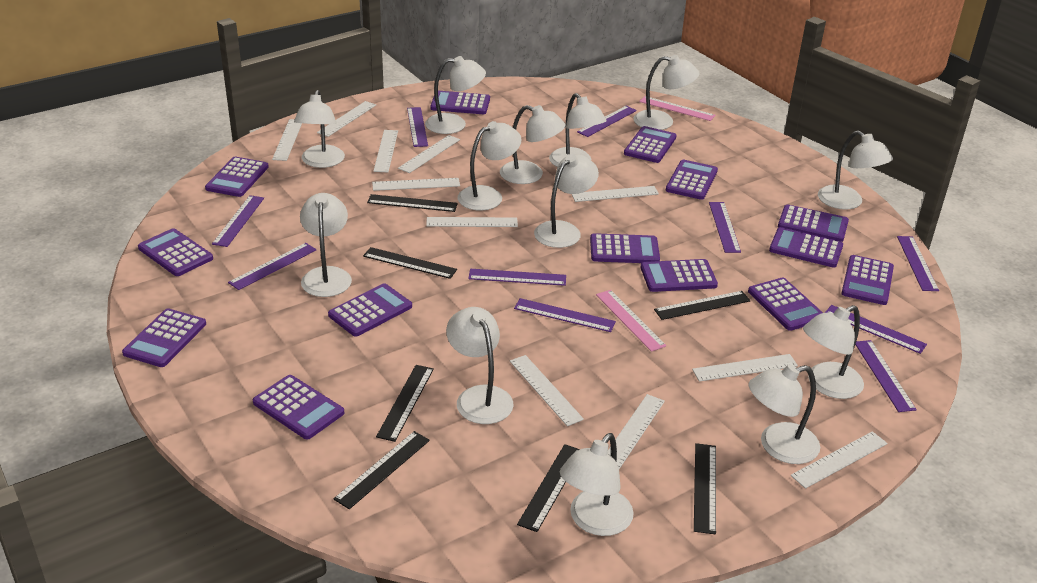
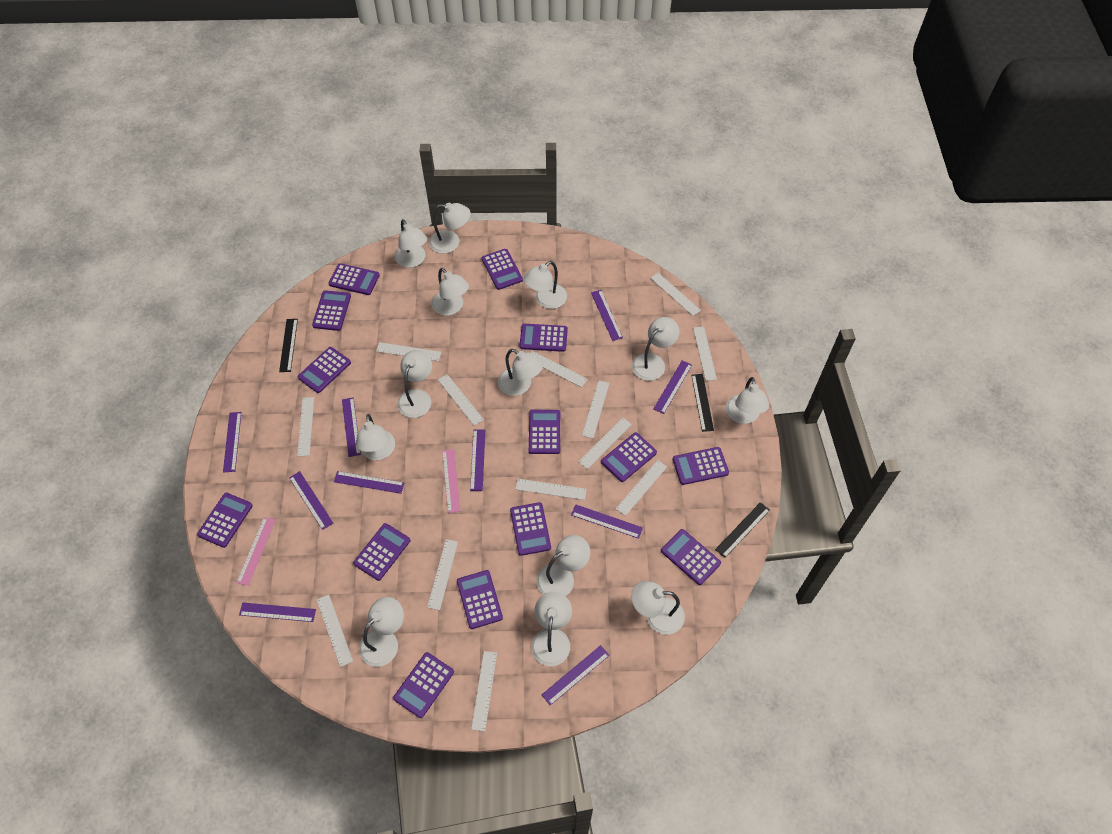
black ruler: 7 -> 3
white ruler: 11 -> 13

